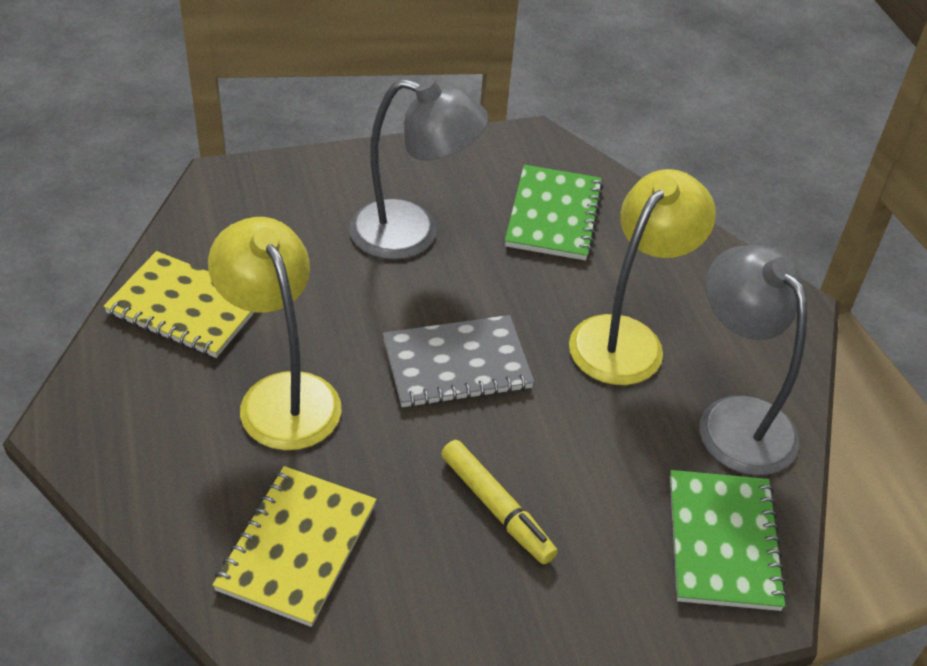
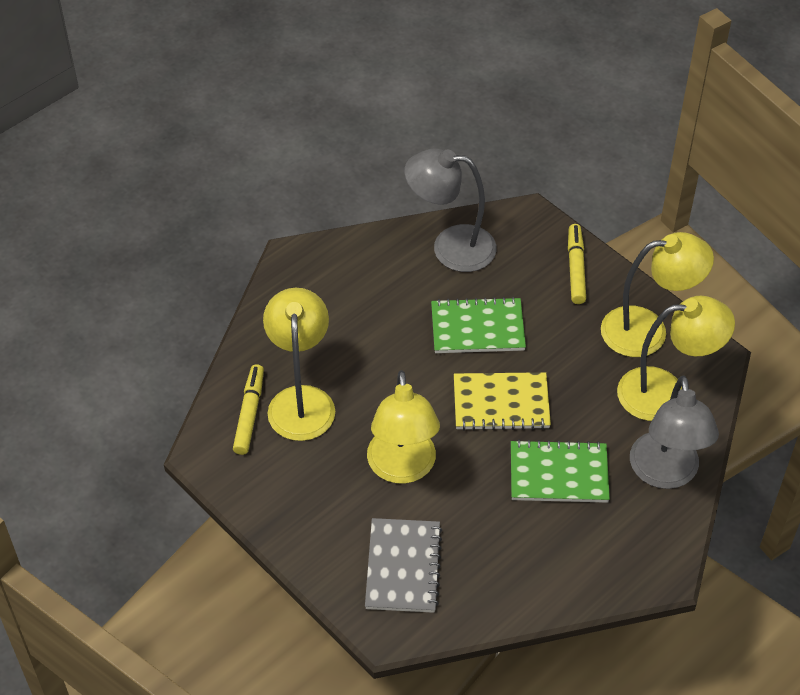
yellow lamp: 2 -> 4
yellow marker: 1 -> 2
yellow notebook: 2 -> 1

